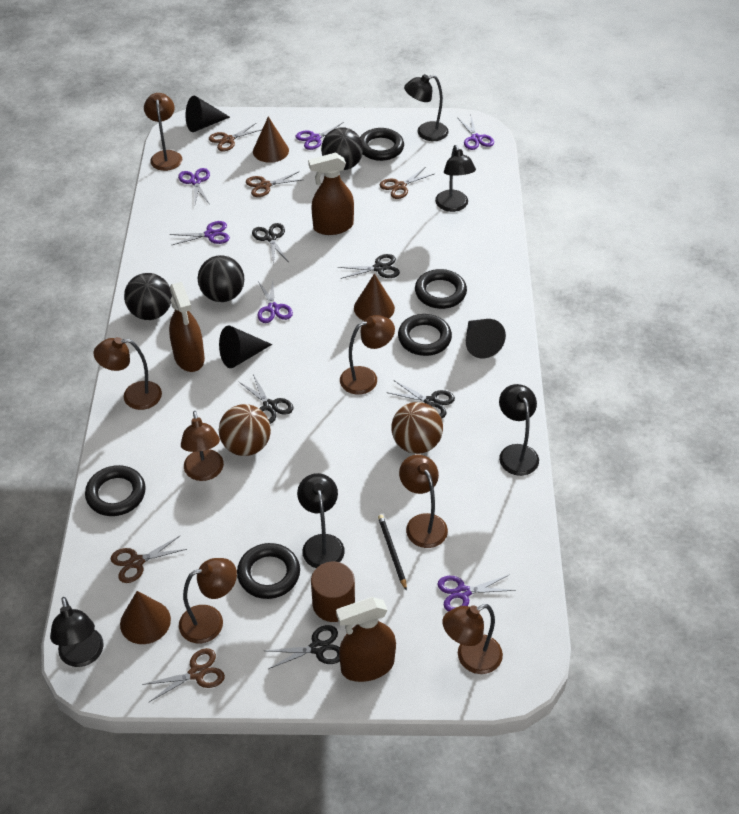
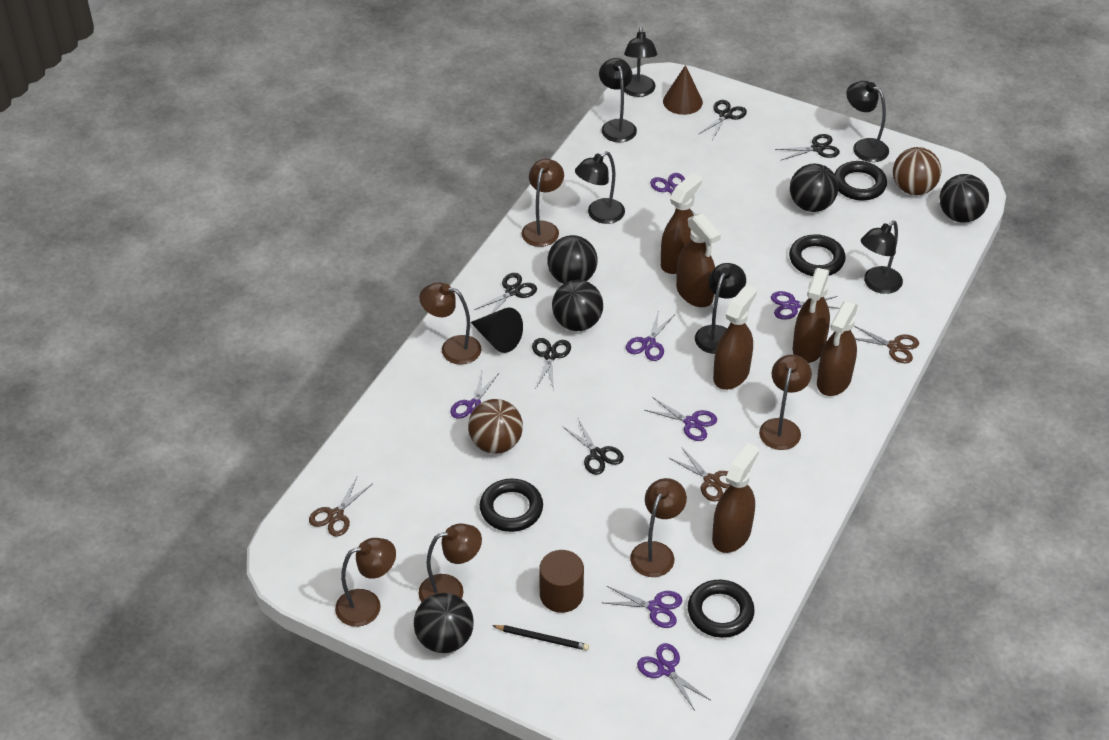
black ball: 3 -> 5
black cone: 3 -> 1
black lamp: 5 -> 6
black ring: 5 -> 4
brown cone: 3 -> 1
brown lamp: 7 -> 6
brown scissors: 5 -> 3
brown spray bottle: 3 -> 6
purple scissors: 6 -> 7

